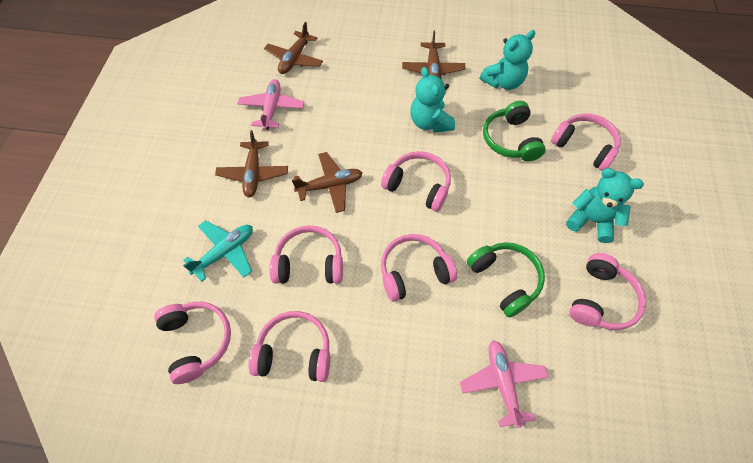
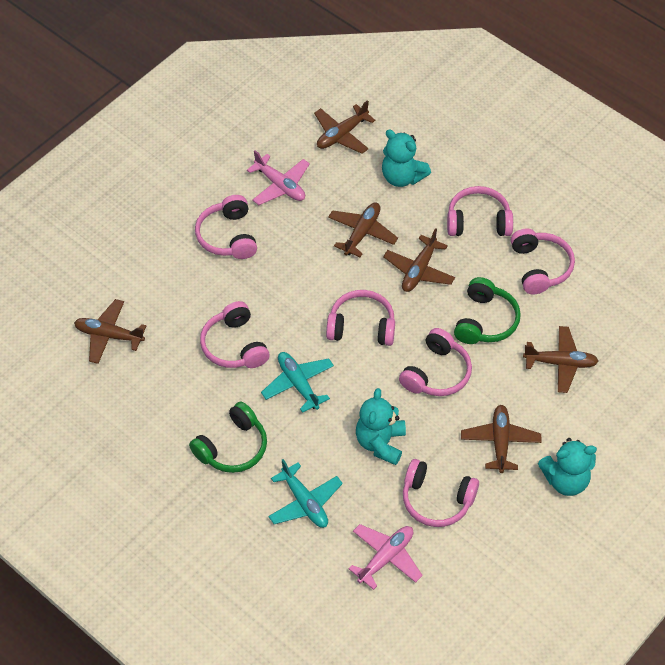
brown plane: 4 -> 6
turquoise plane: 1 -> 2

